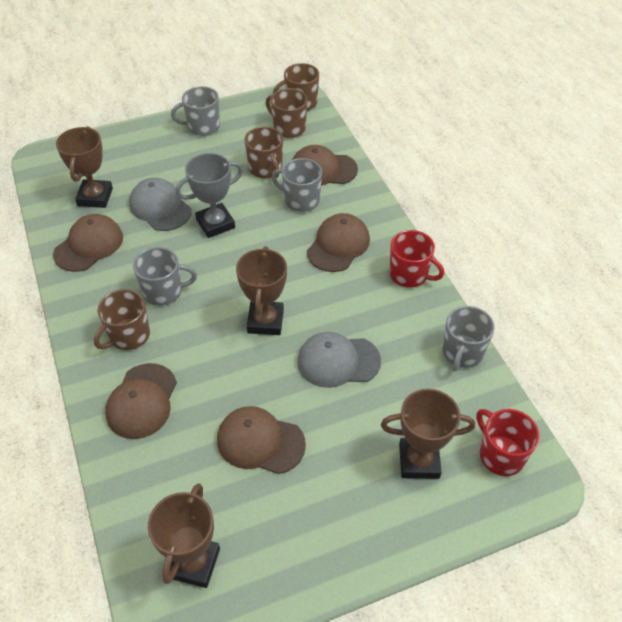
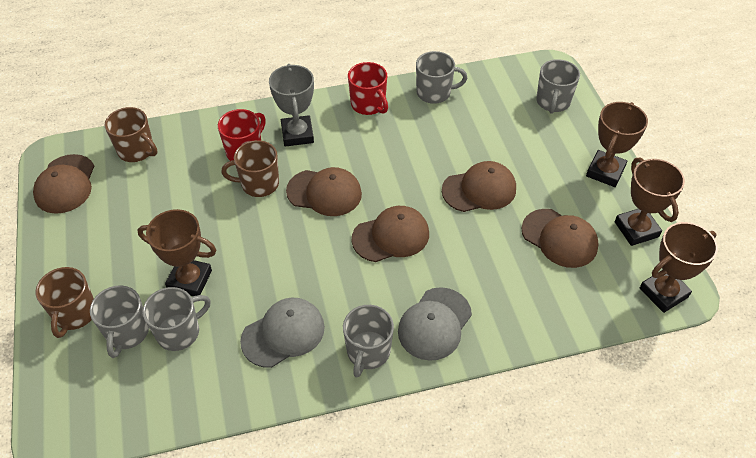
brown mug: 4 -> 3
grey mug: 4 -> 5

